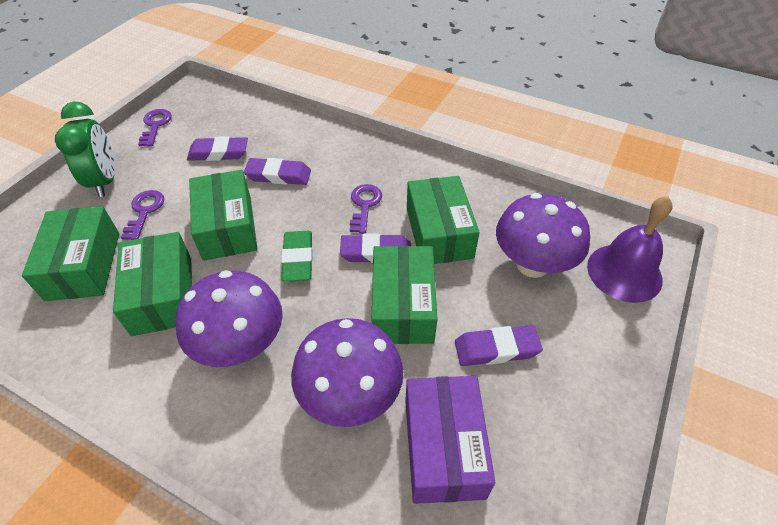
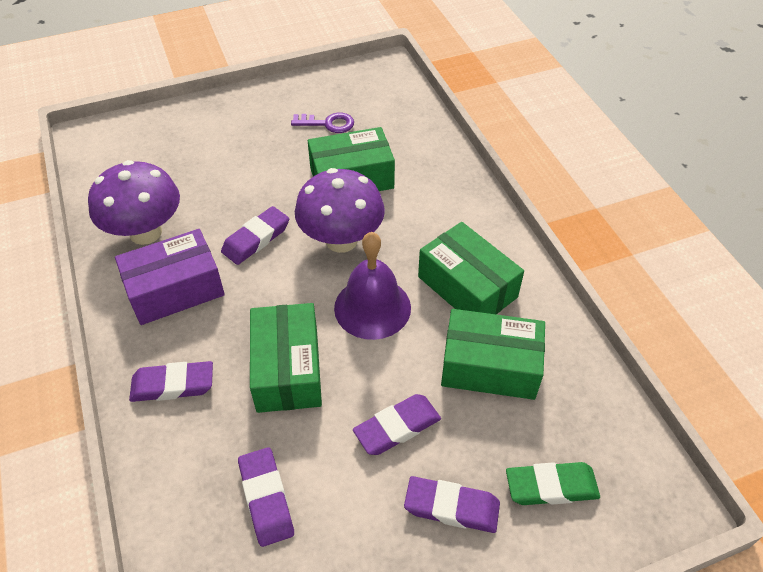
green box: 5 -> 4
green clock: 1 -> 0
purple eraser: 4 -> 5
purple key: 3 -> 1
purple mushroom: 3 -> 2

